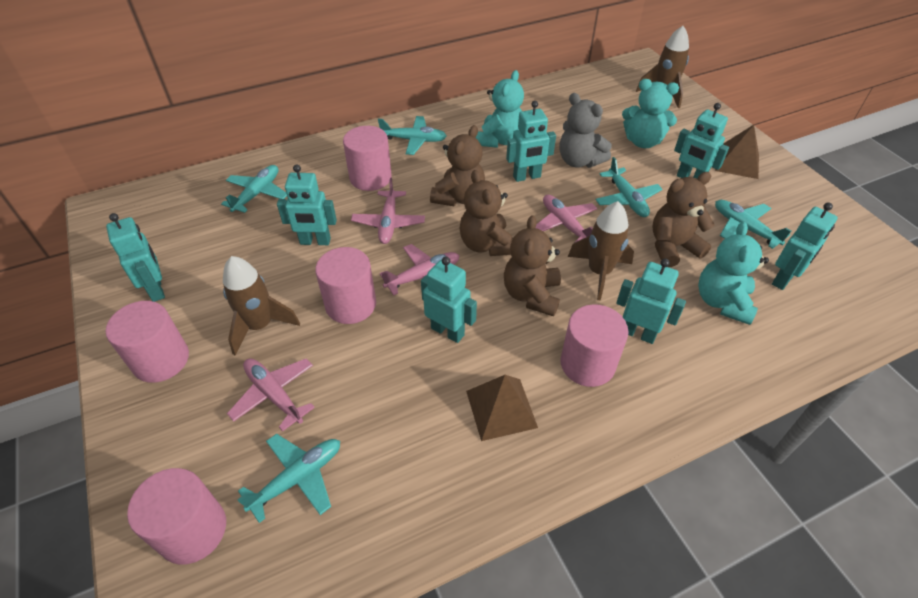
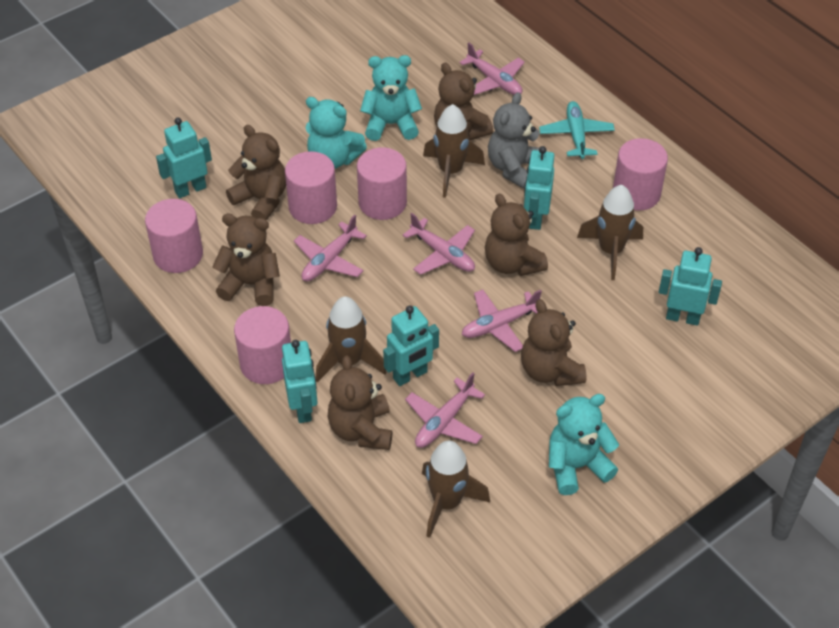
brown pyramid: 2 -> 0
brown rocket: 3 -> 4
brown teddy bear: 4 -> 6
pink plane: 4 -> 5
turquoise plane: 5 -> 1
turquoise robot: 7 -> 5

